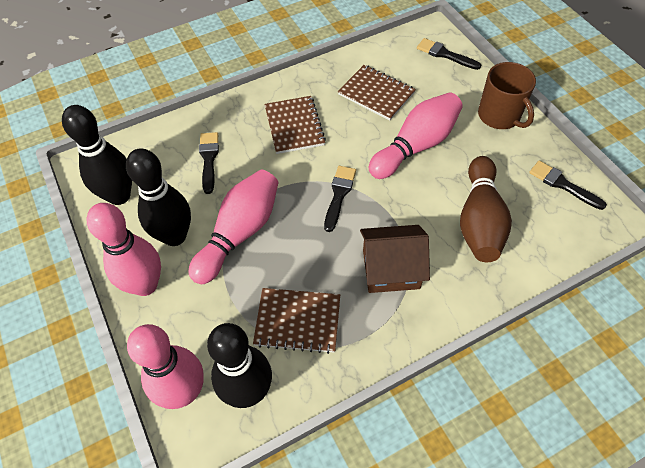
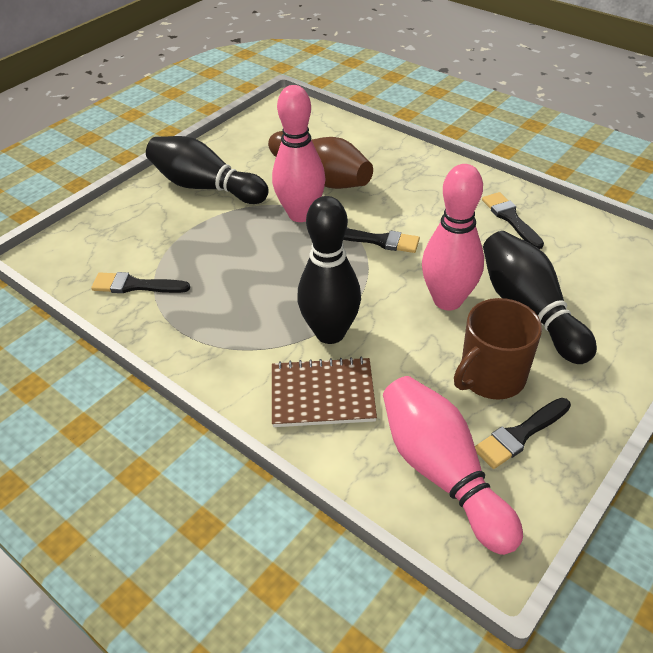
brown house: 1 -> 0
brown notebook: 3 -> 1
pink bowling pin: 4 -> 3

